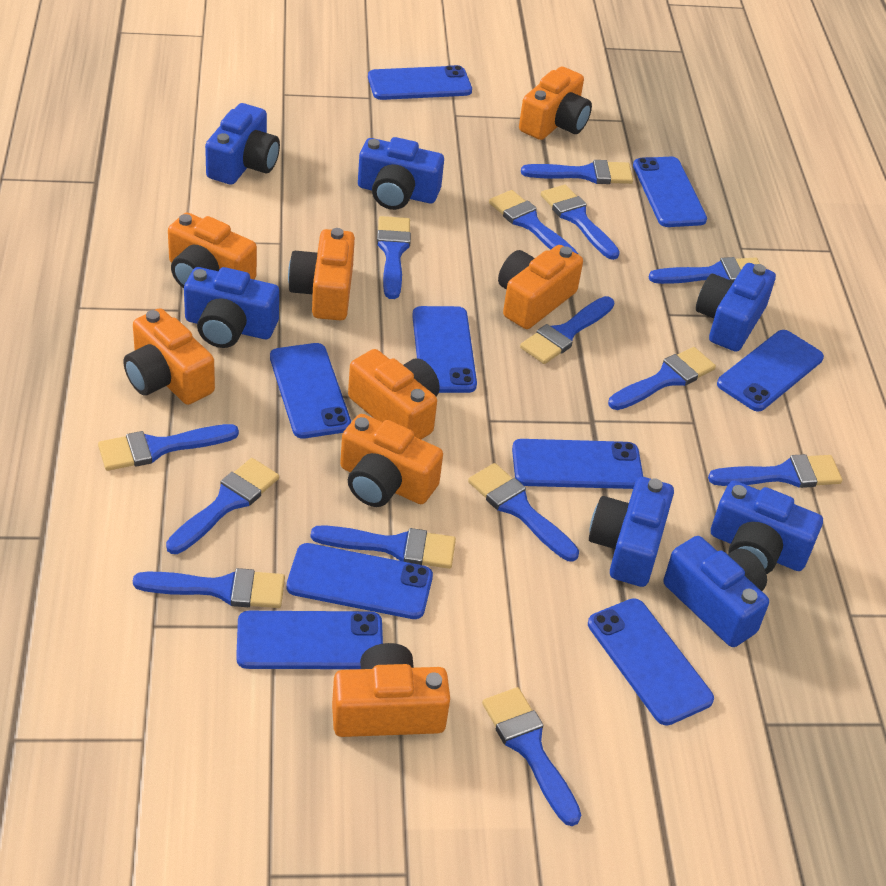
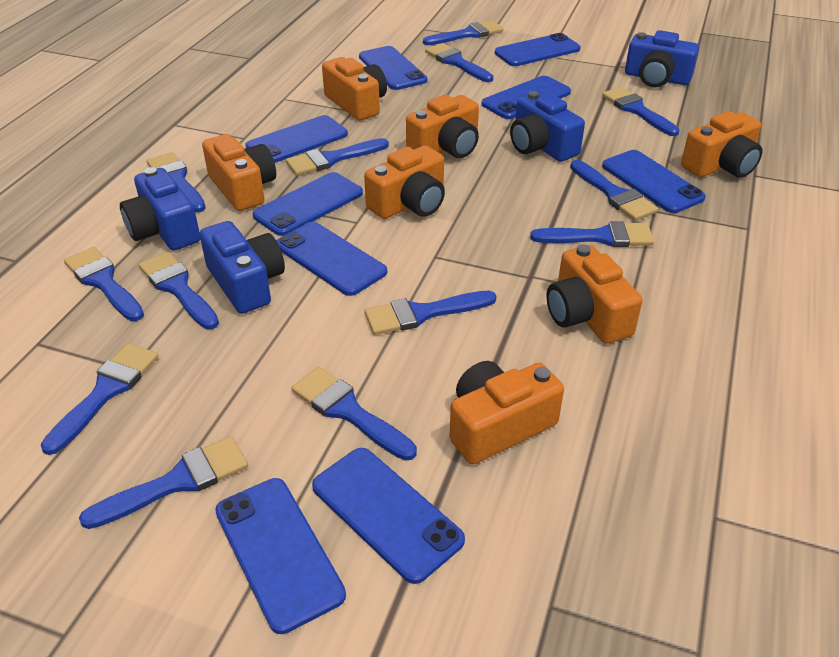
blue brush: 14 -> 13
blue camera: 7 -> 4
orange camera: 8 -> 7

